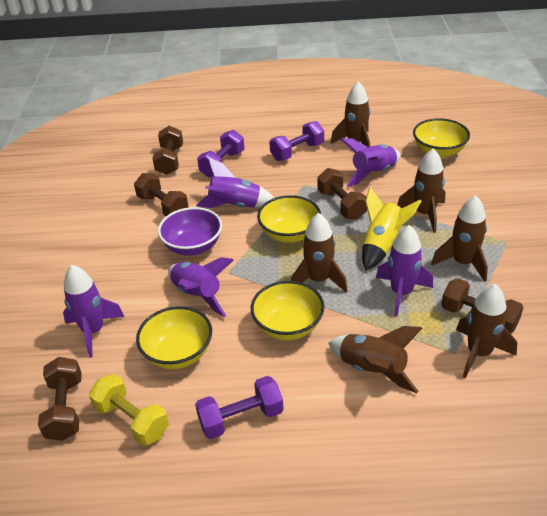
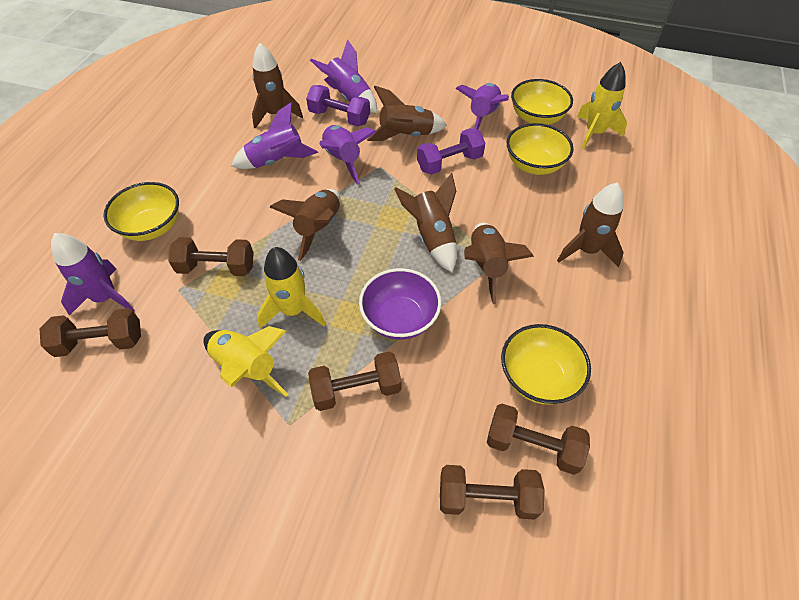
purple dumbbell: 3 -> 2
yellow dumbbell: 1 -> 0
yellow rocket: 1 -> 3

